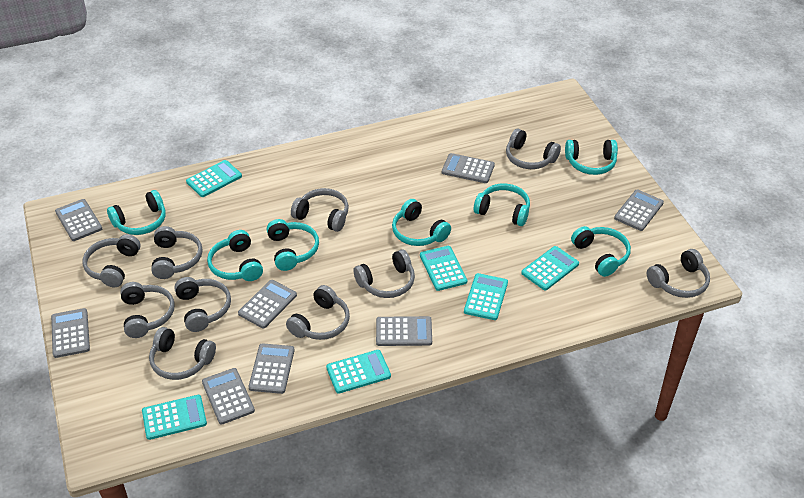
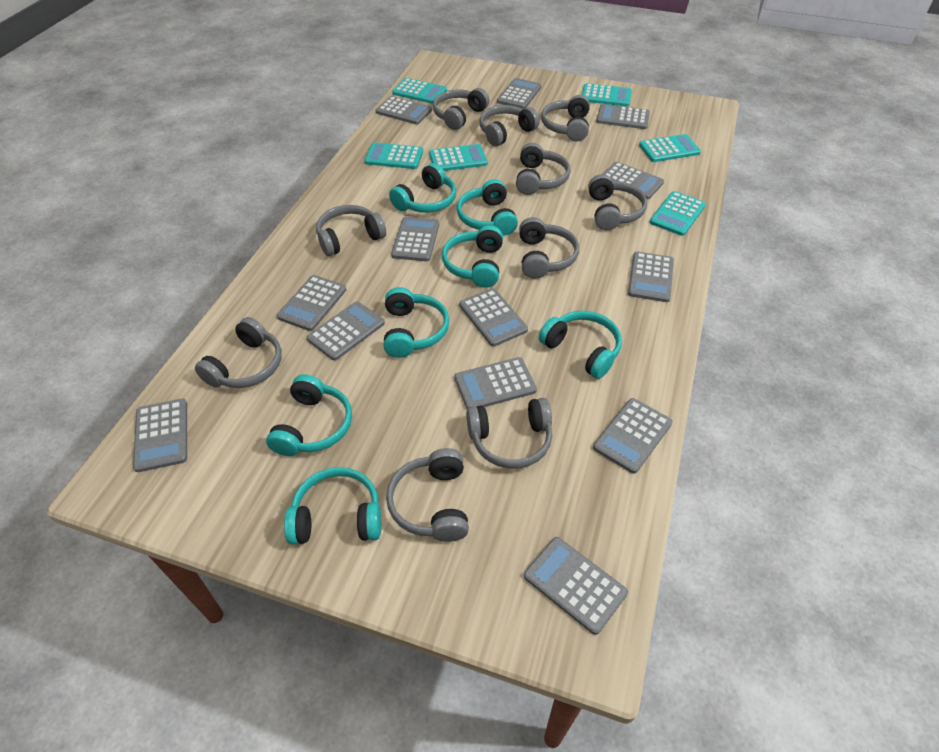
grey calculator: 8 -> 13

